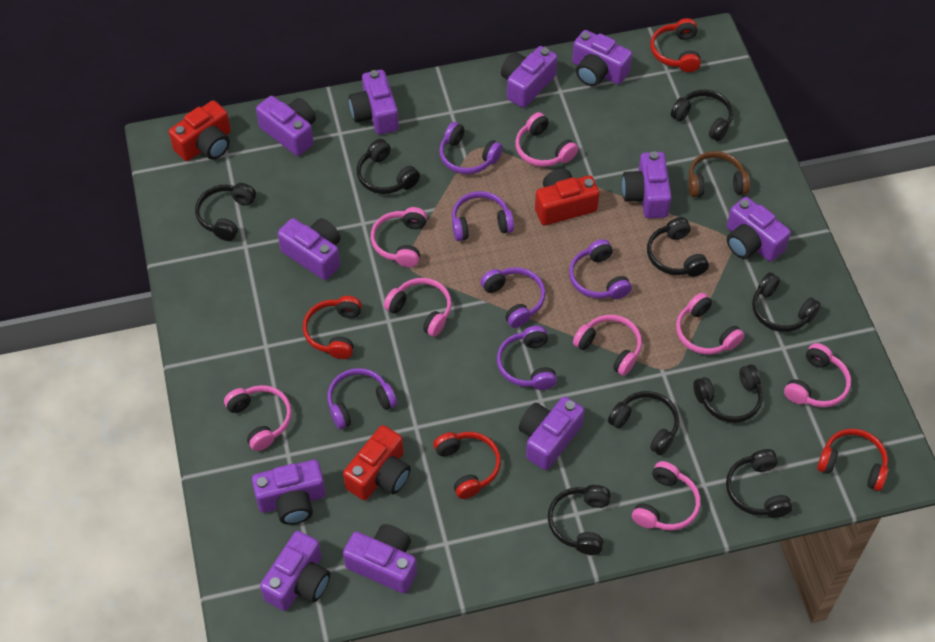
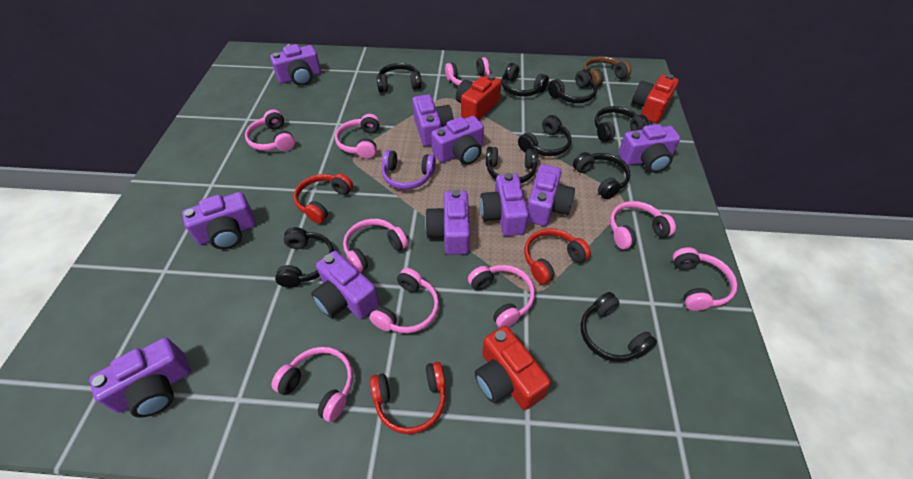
pink headphones: 8 -> 9
purple camera: 11 -> 10
purple headphones: 6 -> 1
red headphones: 4 -> 3

